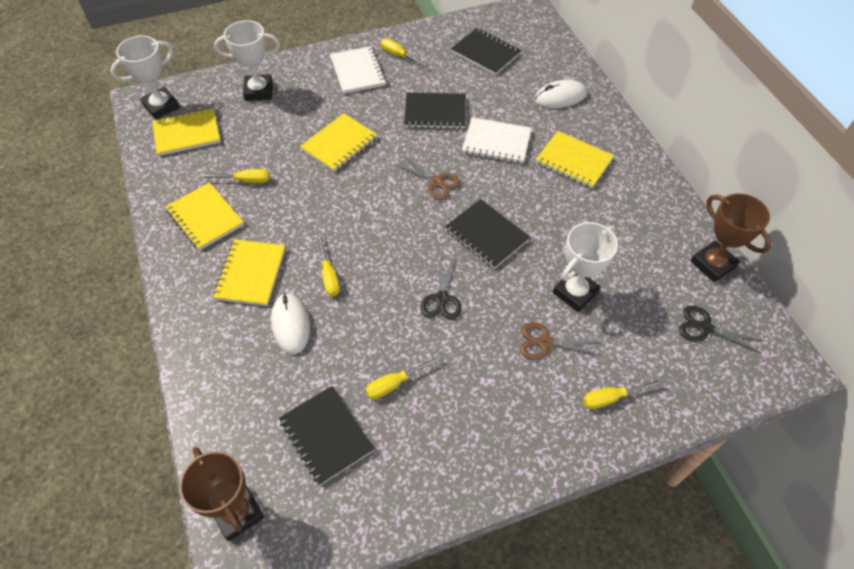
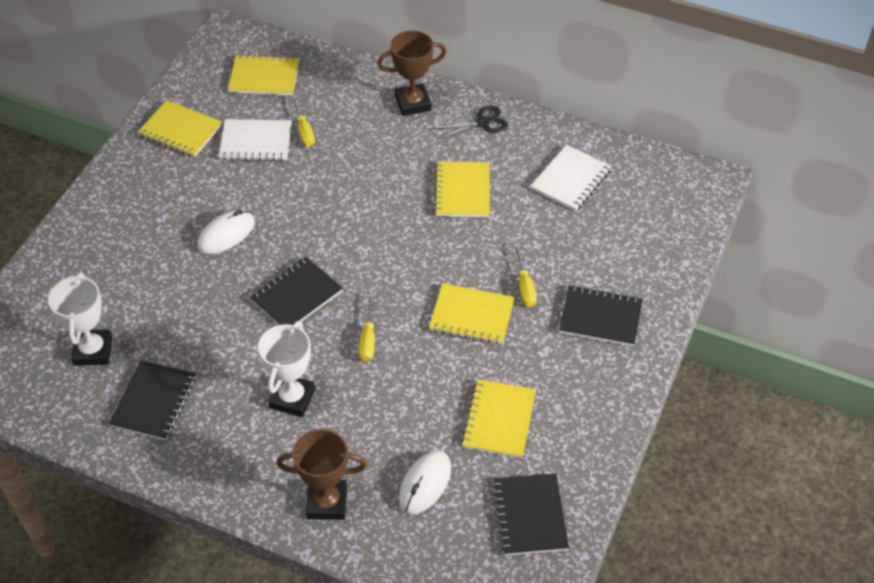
black scissors: 2 -> 1
brown scissors: 2 -> 0
white trophy: 3 -> 2
yellow screwdriver: 5 -> 3

